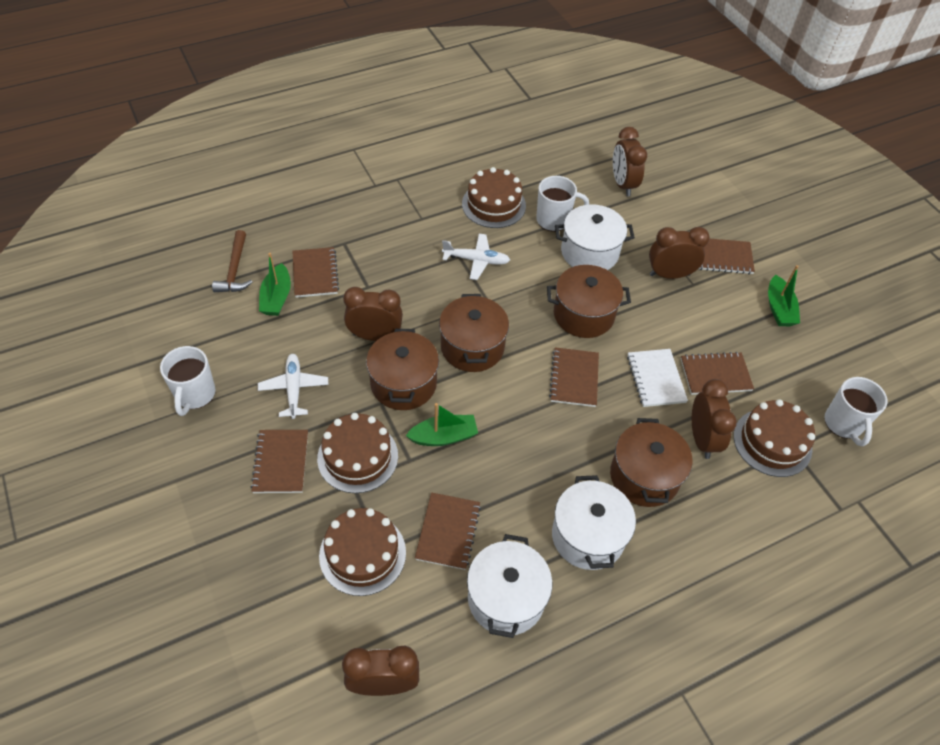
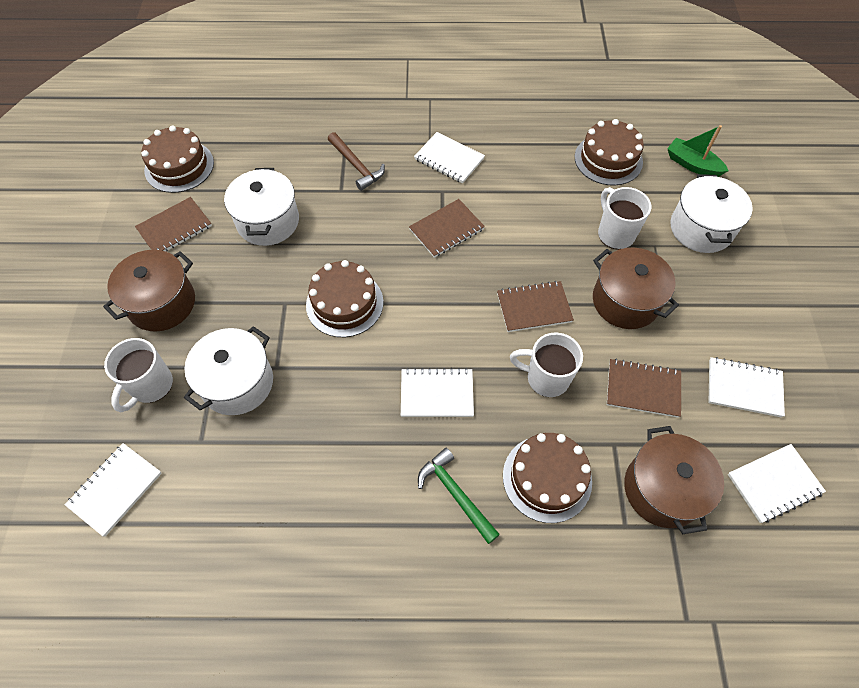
brown clock: 5 -> 0
brown notebook: 6 -> 4
brown pot: 4 -> 3
green boat: 3 -> 1
green hammer: 0 -> 1
white notebook: 1 -> 5
white plane: 2 -> 0

